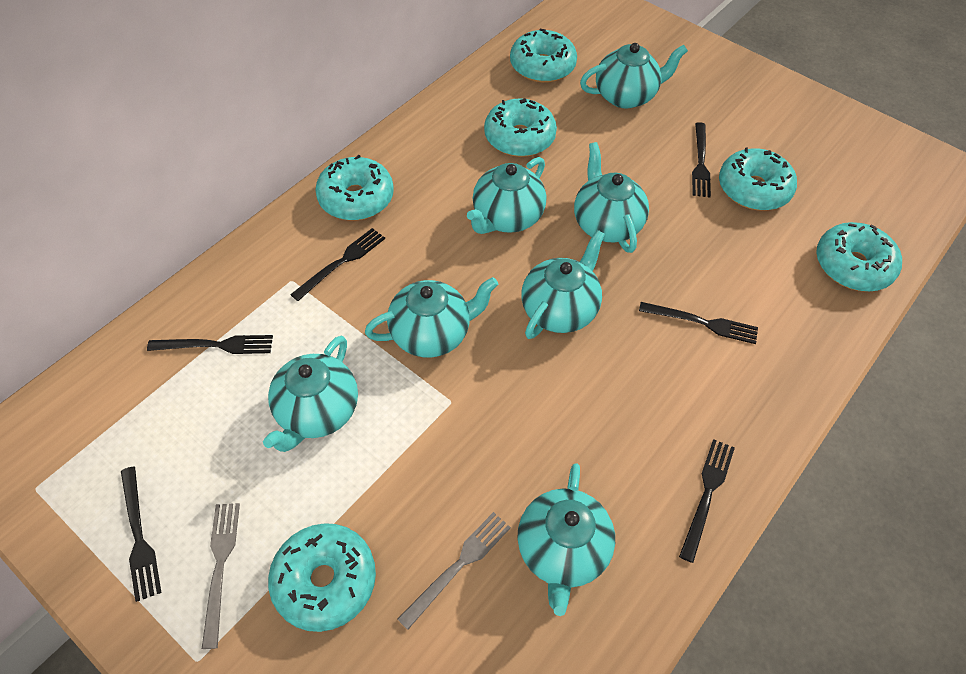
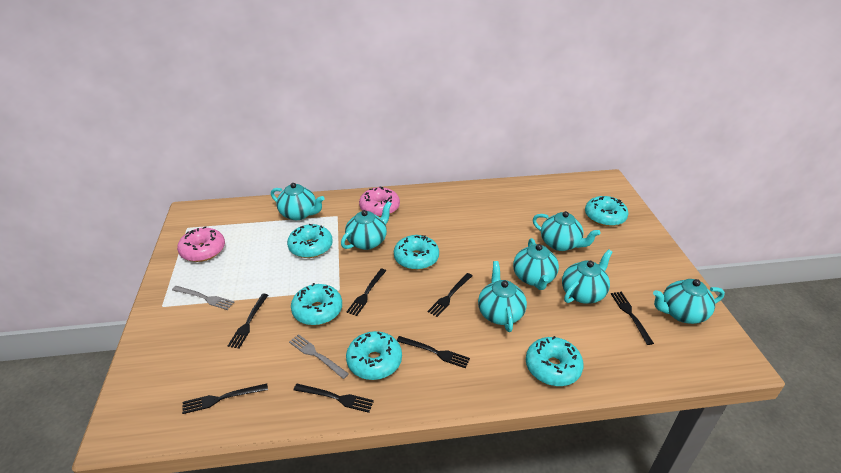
black fork: 6 -> 7
pink donut: 0 -> 2

